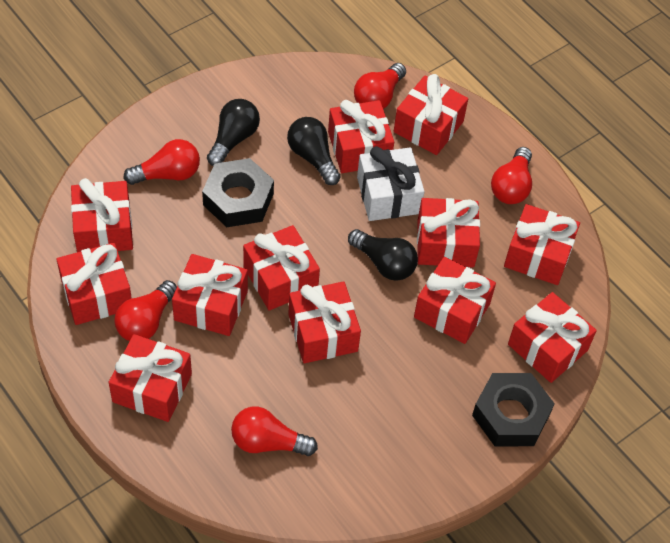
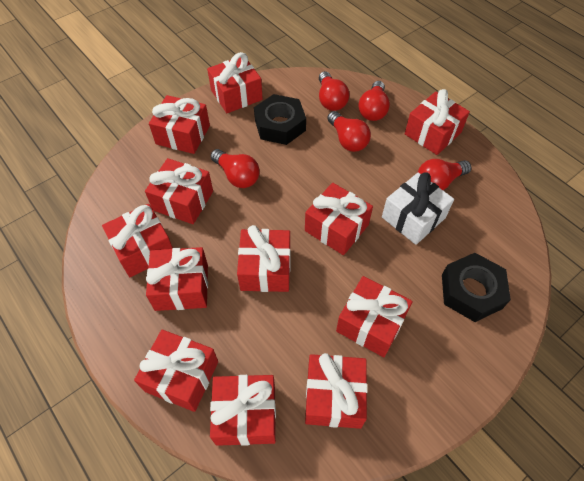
black light bulb: 3 -> 0

